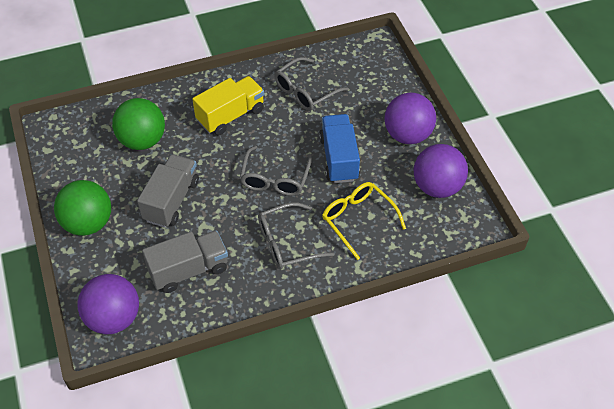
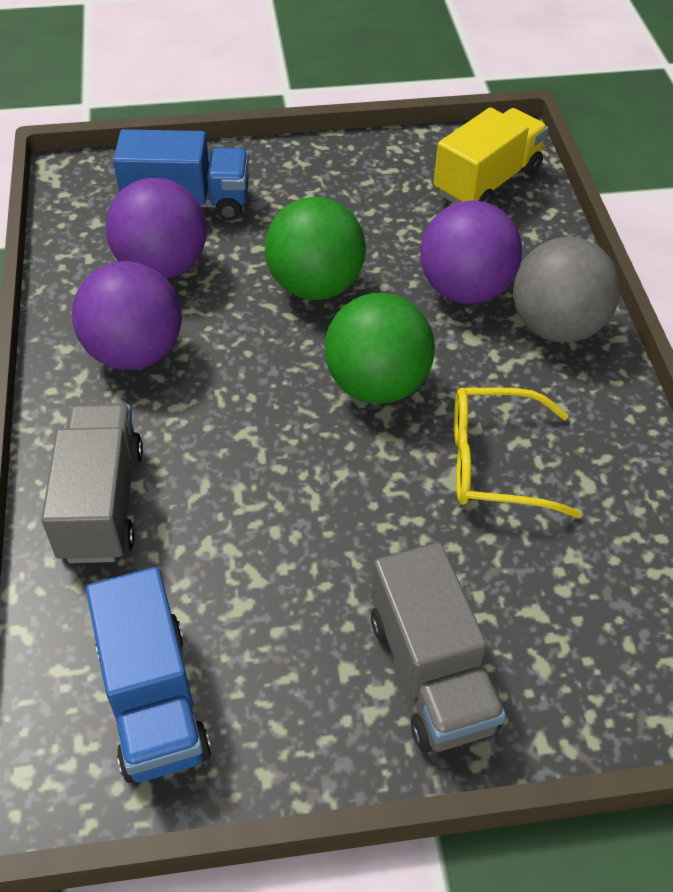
blue truck: 1 -> 2
grey ball: 0 -> 1
grey glasses: 3 -> 0

